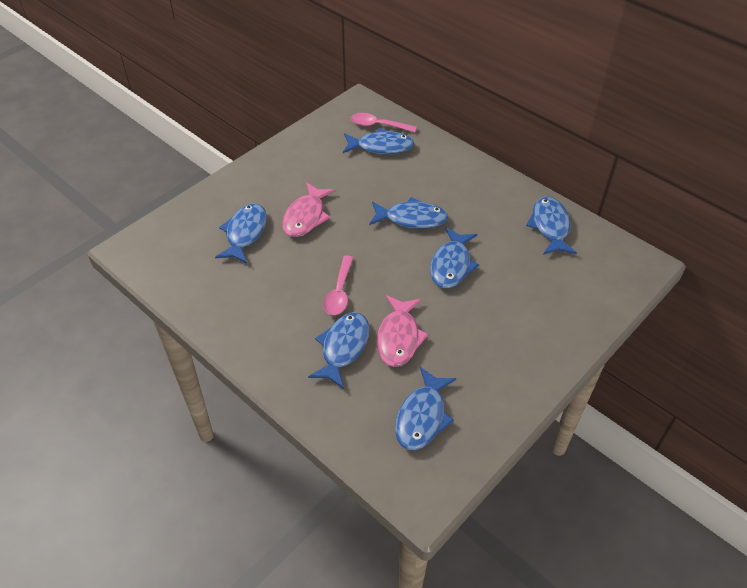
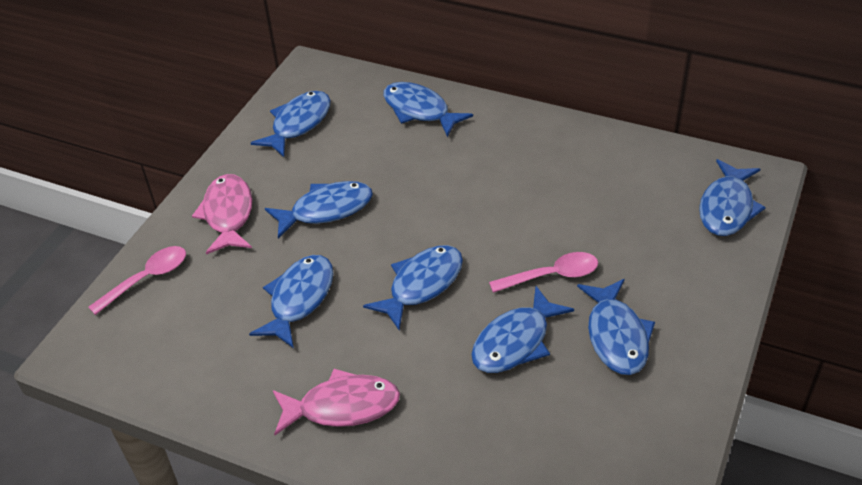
blue fish: 7 -> 8

